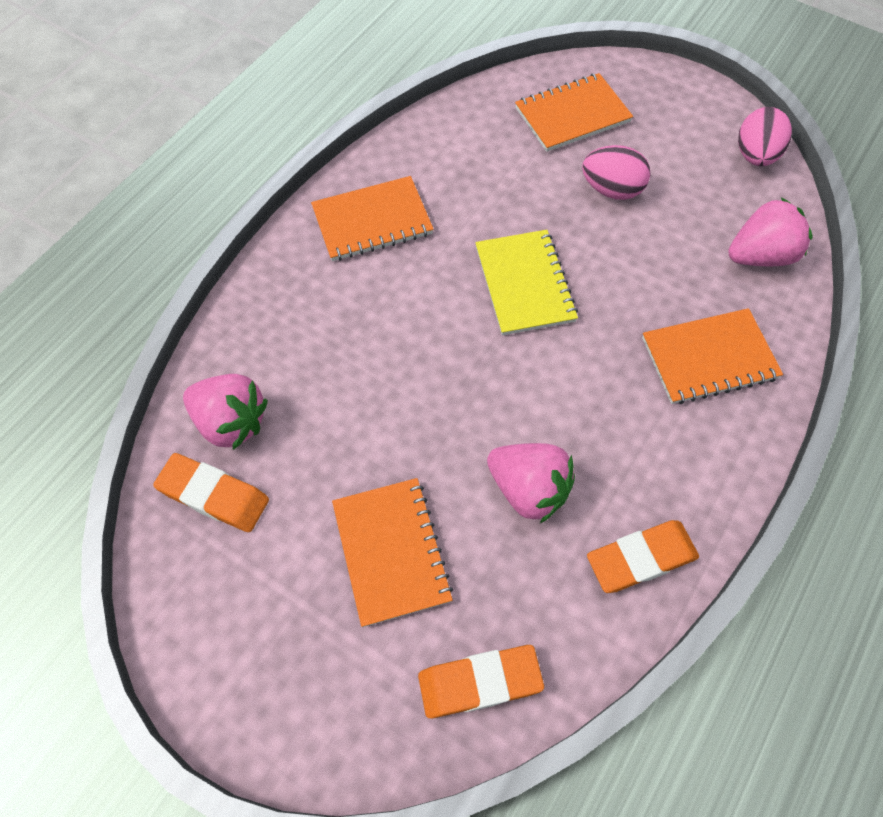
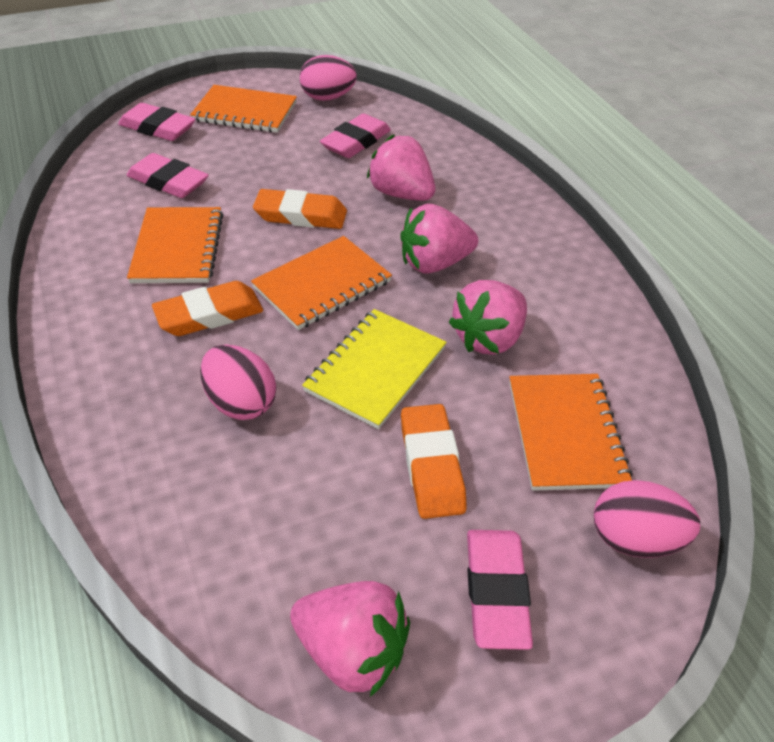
pink egg: 2 -> 3
pink eraser: 0 -> 4
pink strawberry: 3 -> 4

